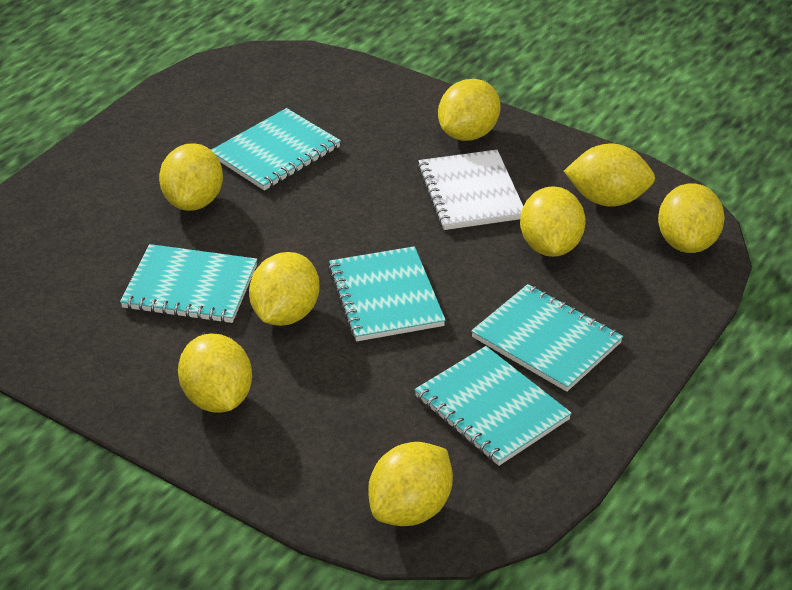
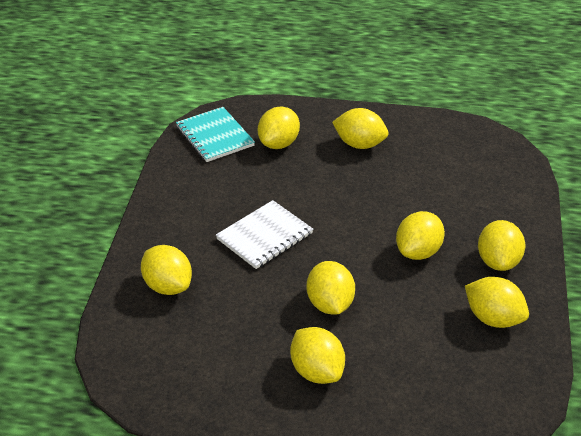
turquoise notebook: 5 -> 1

